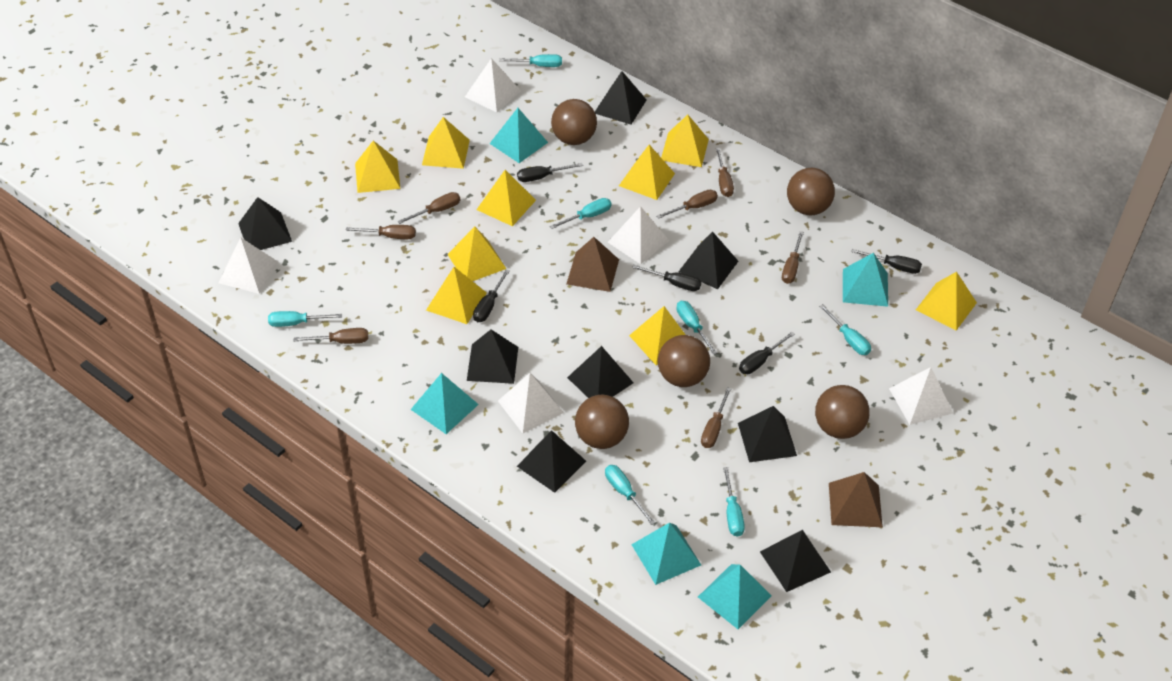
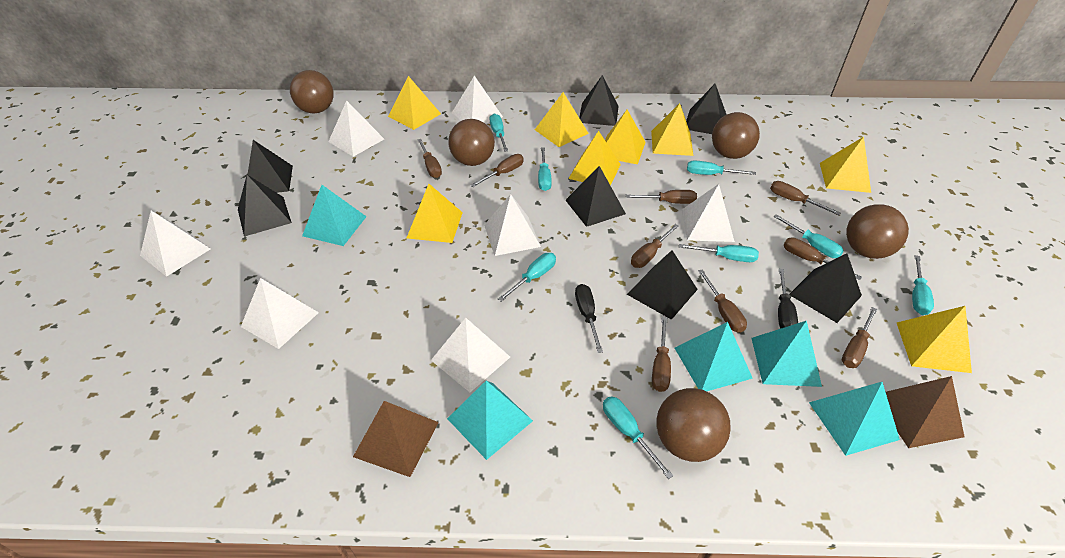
black pyramid: 8 -> 7
black screwdriver: 5 -> 2
brown screwdriver: 7 -> 9
turquoise screwdriver: 7 -> 8
white pyramid: 5 -> 7
yellow pyramid: 9 -> 8

